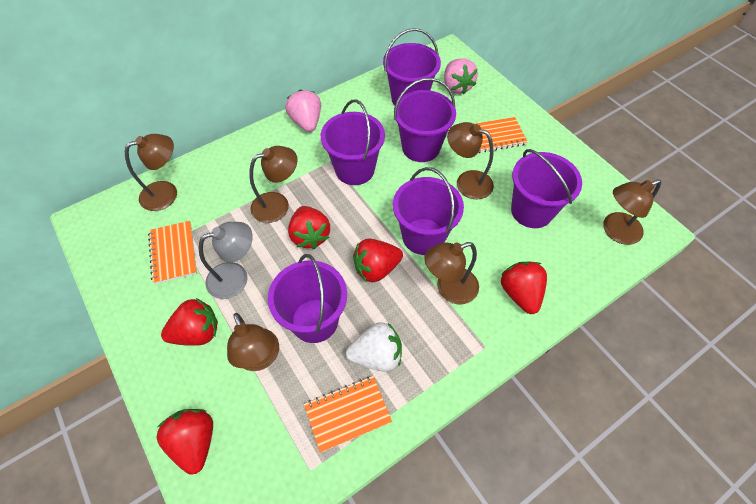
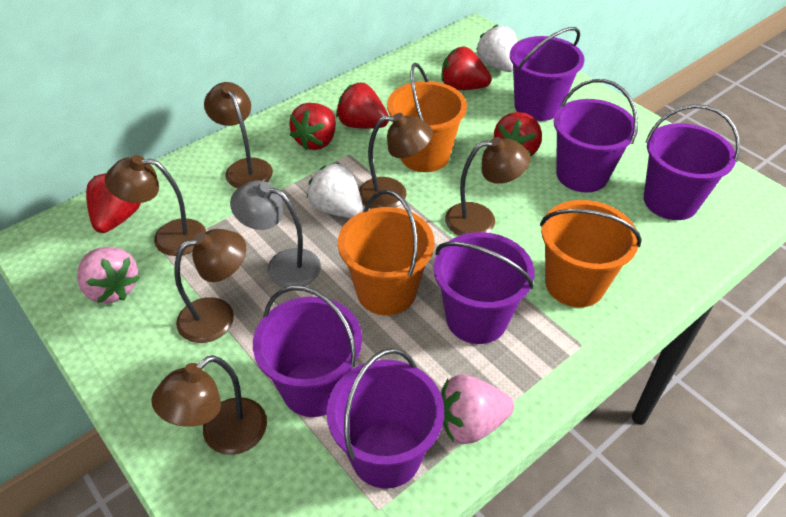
orange bucket: 0 -> 3
orange notebook: 3 -> 0
white strawberry: 1 -> 2

